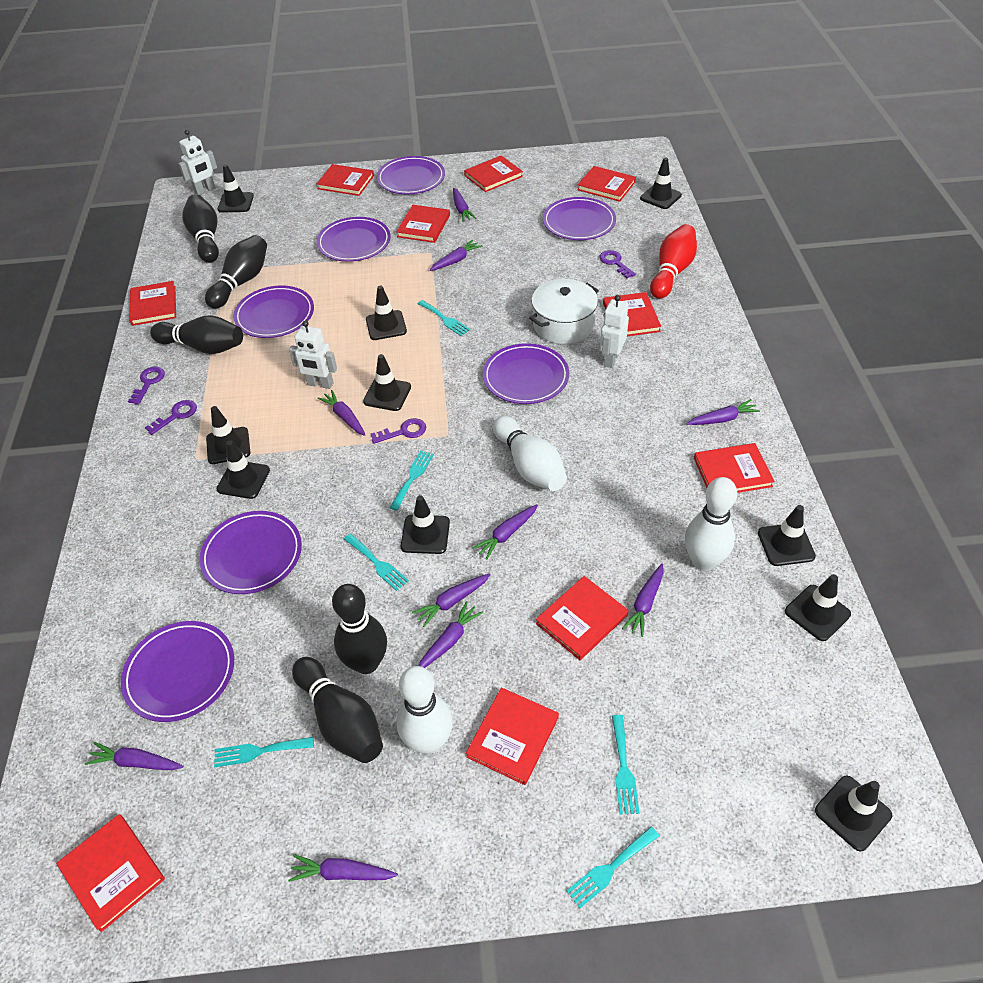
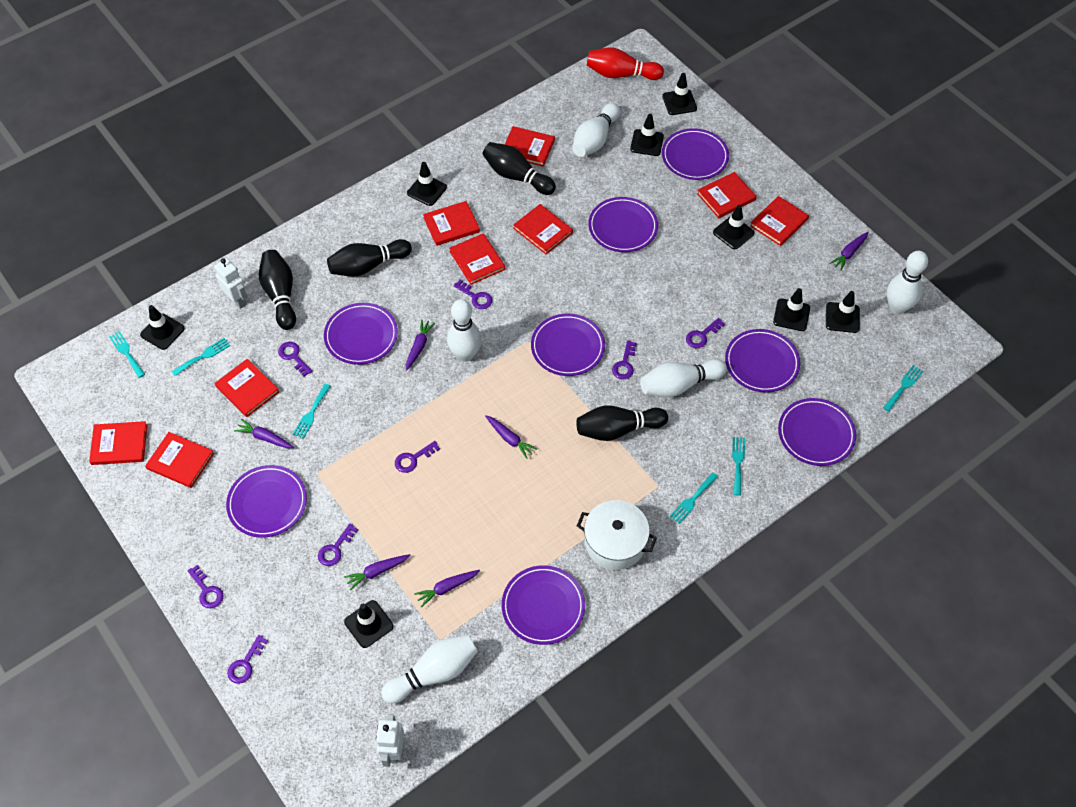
black bowling pin: 5 -> 4
black traffic cone: 10 -> 8
purple carrot: 10 -> 6
purple key: 4 -> 8
purple plate: 7 -> 8
red book: 10 -> 9
white bowling pin: 3 -> 5
white robot: 3 -> 2

